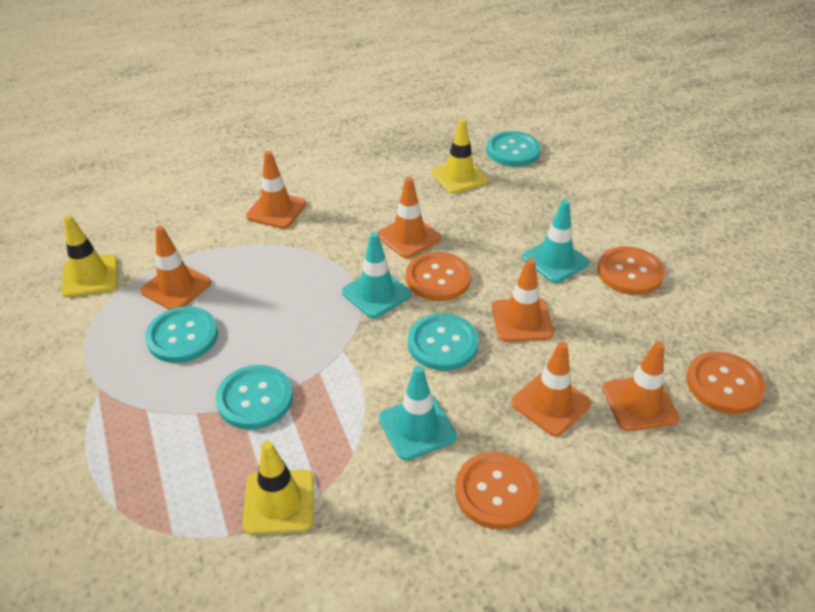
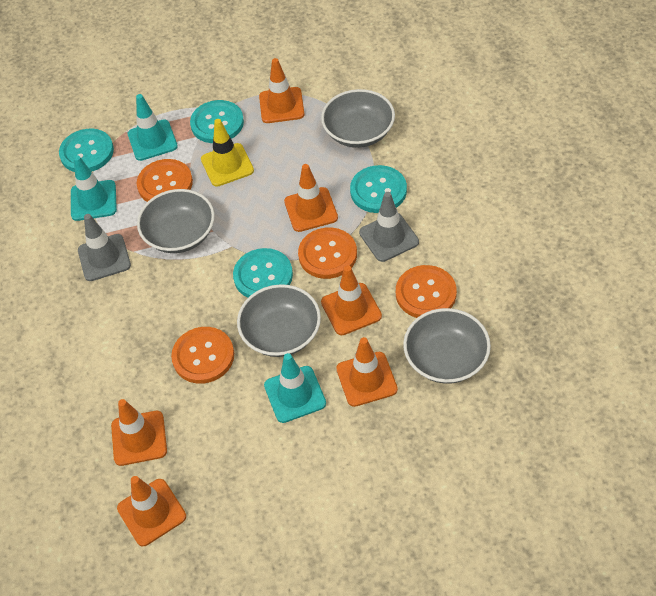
grey bowl: 0 -> 4
grey traffic cone: 0 -> 2
yellow traffic cone: 3 -> 1

